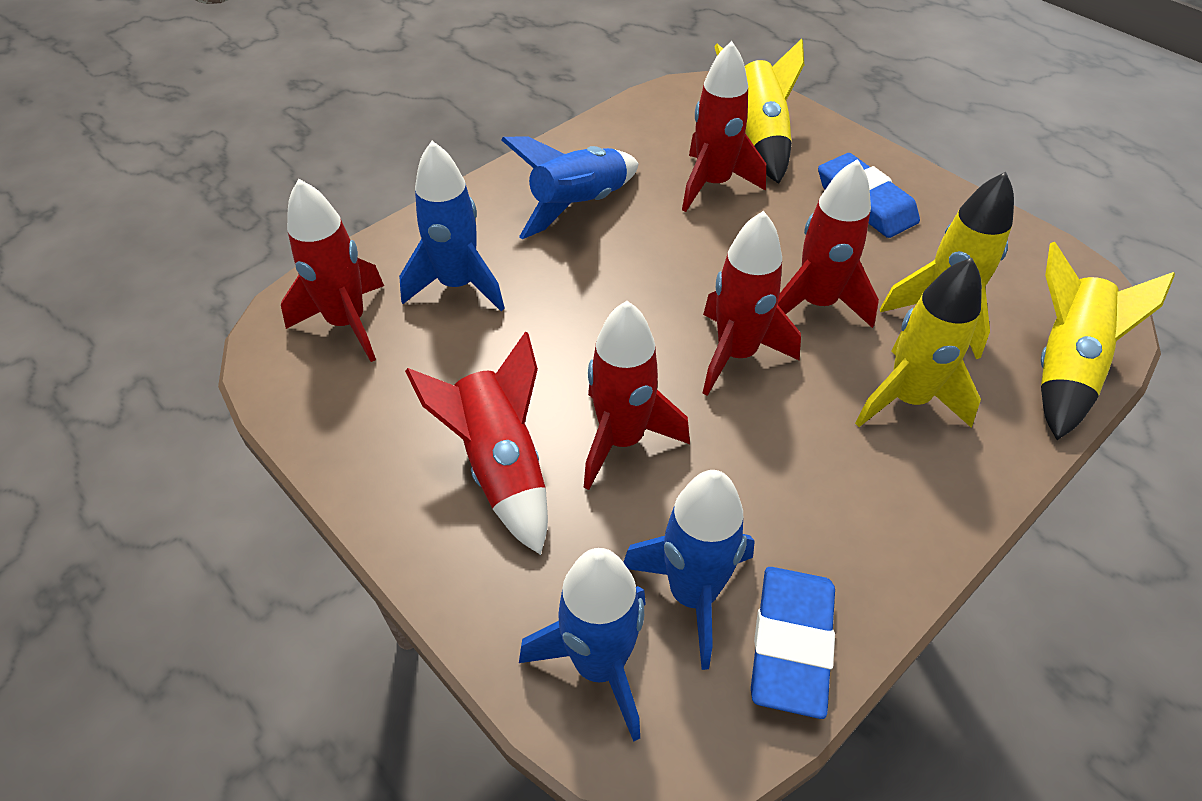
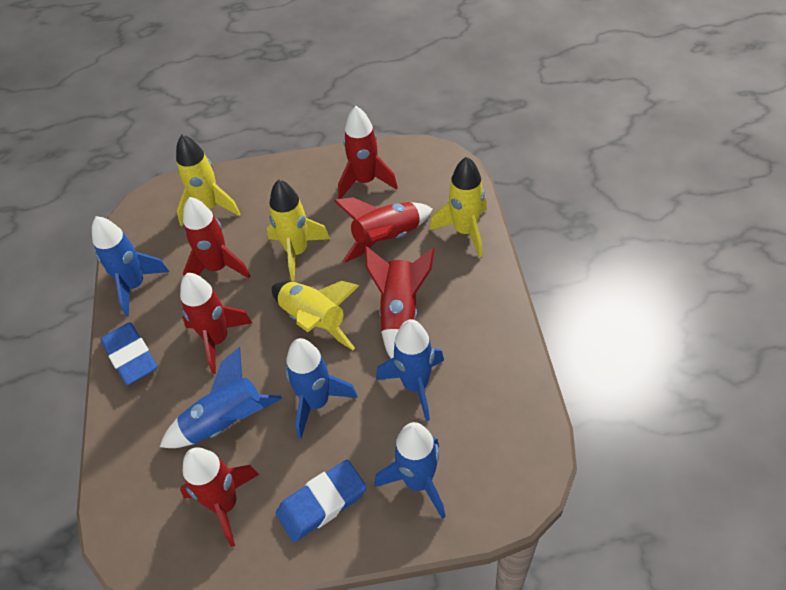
blue rocket: 4 -> 5

